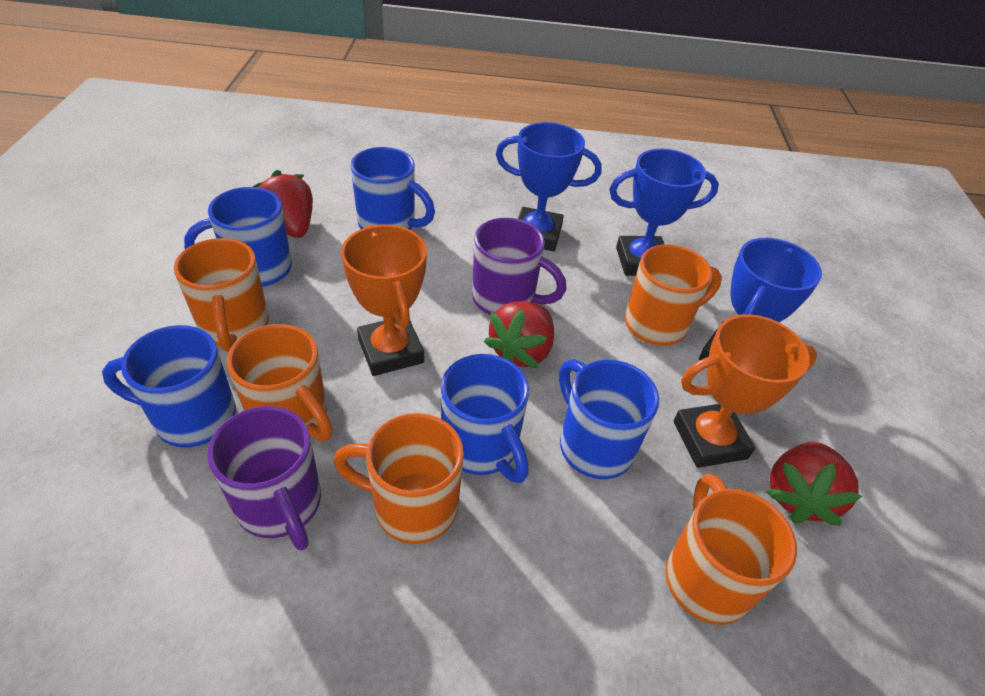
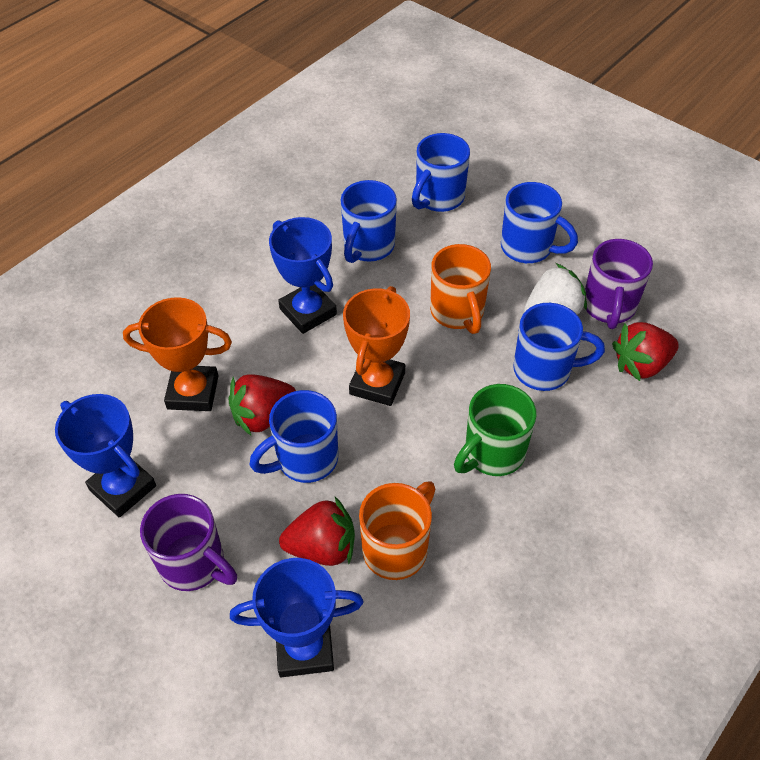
green mug: 0 -> 1
orange mug: 5 -> 2
white strawberry: 0 -> 1

